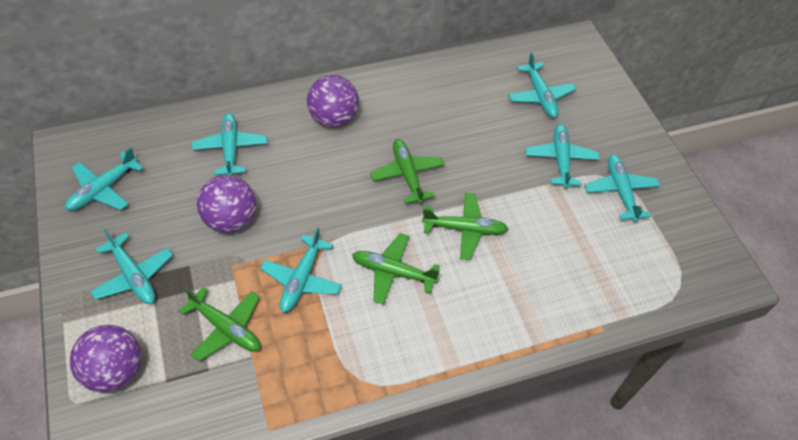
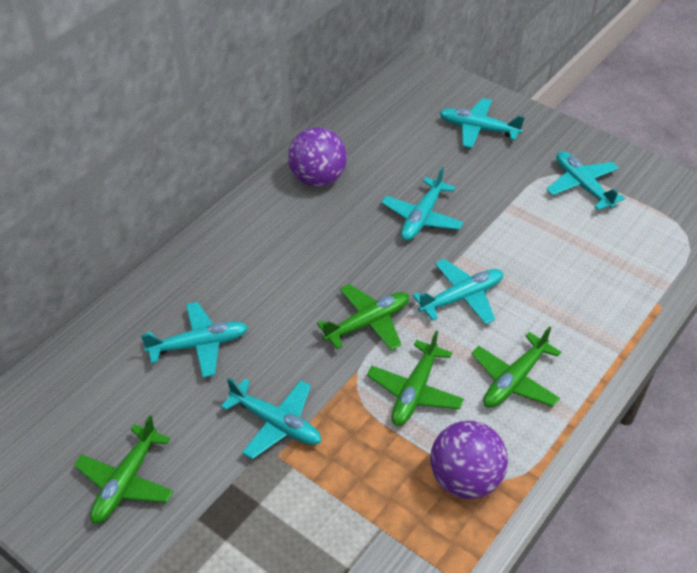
purple ball: 3 -> 2
turquoise plane: 7 -> 6

